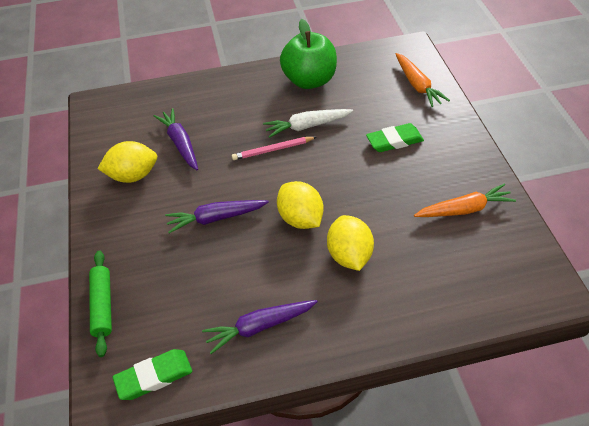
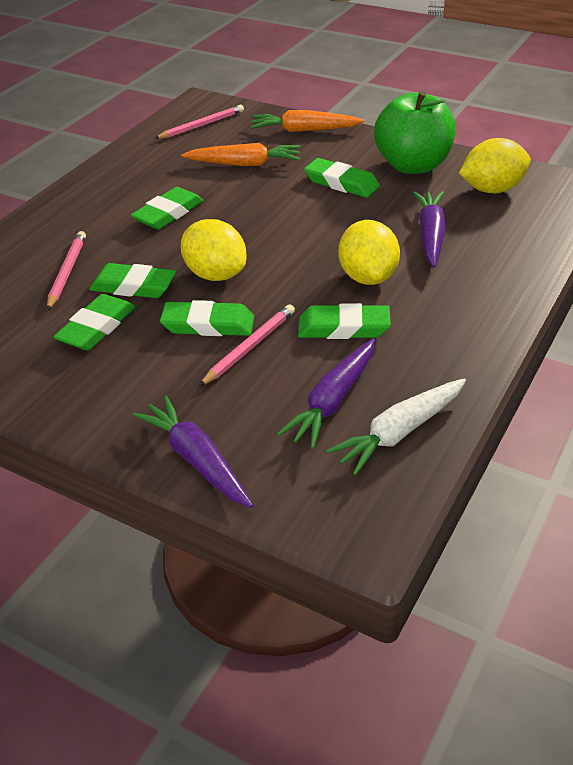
green eraser: 2 -> 6
green rolling pin: 1 -> 0
pink pencil: 1 -> 3

